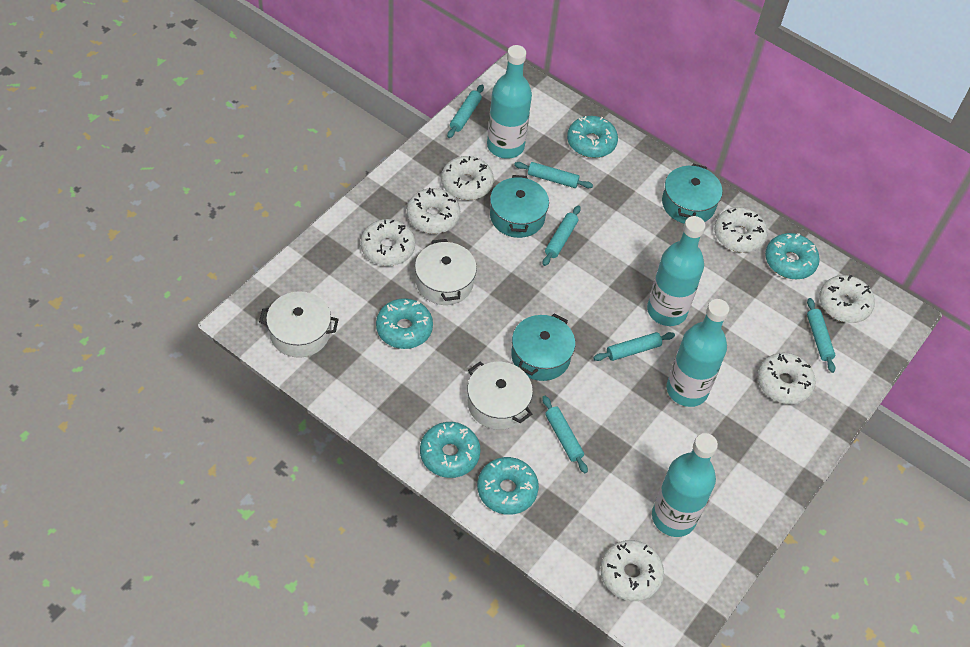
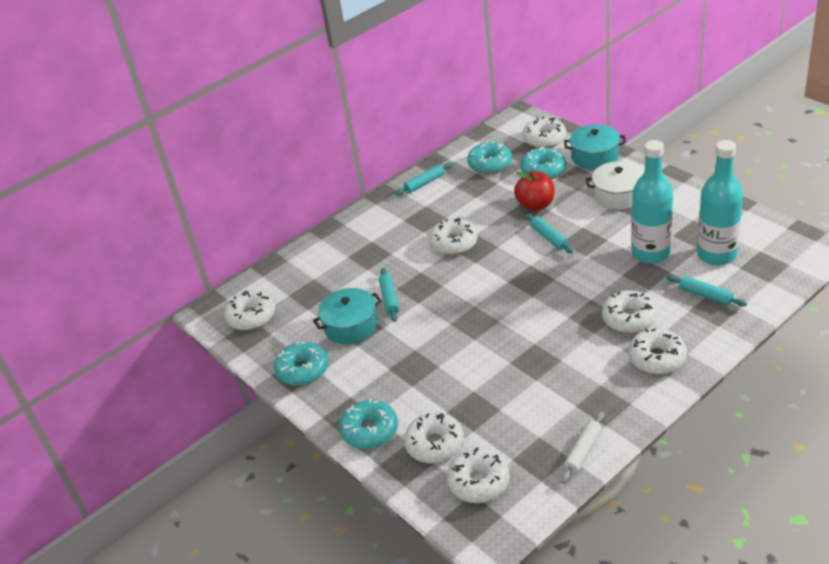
red apple: 0 -> 1
turquoise bottle: 4 -> 2
turquoise donut: 5 -> 4
turquoise pot: 3 -> 2
turquoise rolling pin: 6 -> 4
white pot: 3 -> 1
white rolling pin: 0 -> 1

